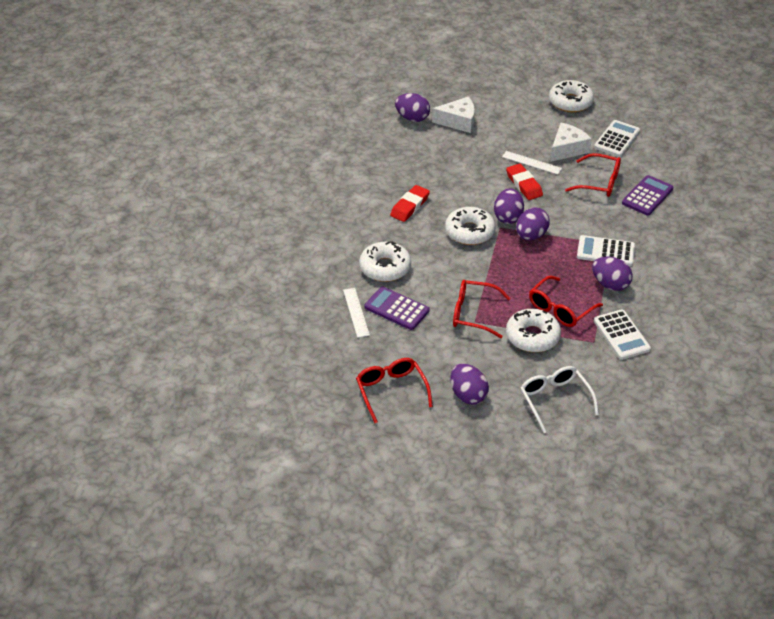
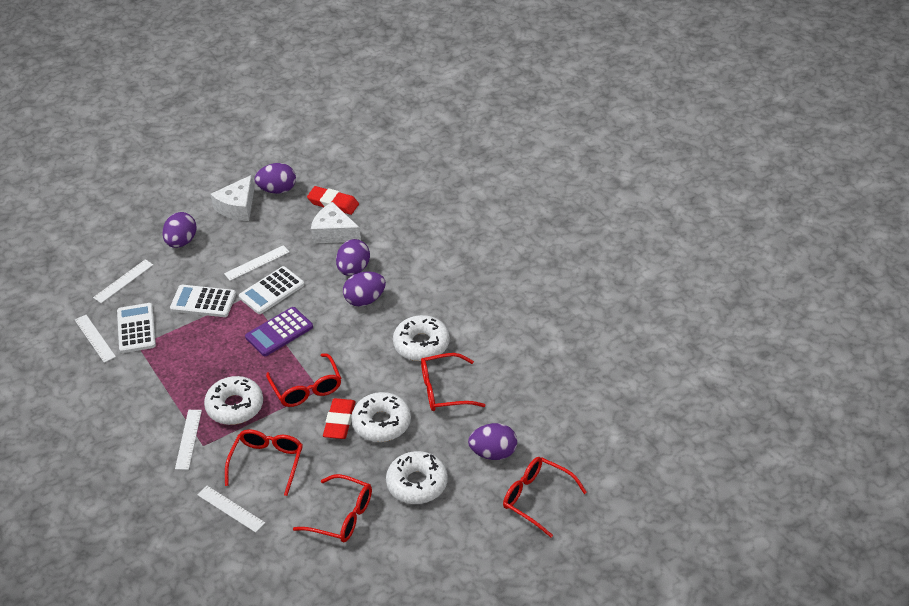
purple calculator: 2 -> 1
red glasses: 4 -> 5
white glasses: 1 -> 0
white ruler: 2 -> 5

